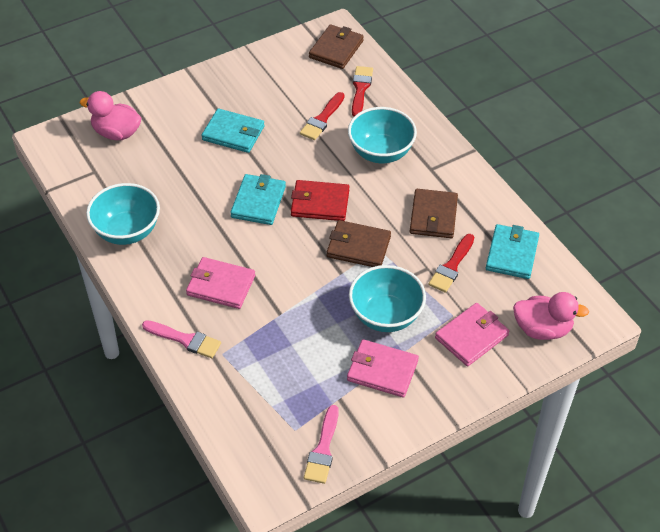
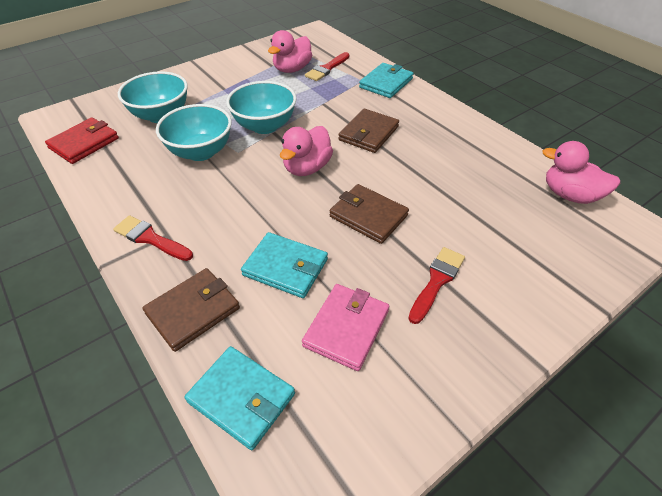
pink brush: 2 -> 0
pink duck: 2 -> 3
pink wallet: 3 -> 1

